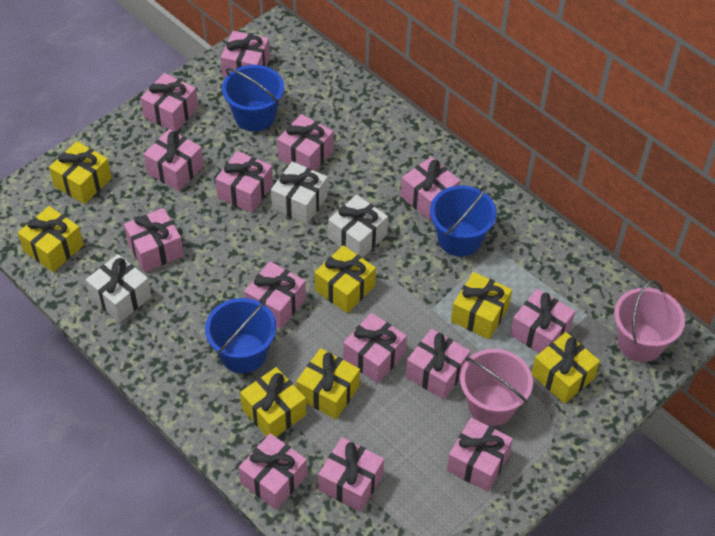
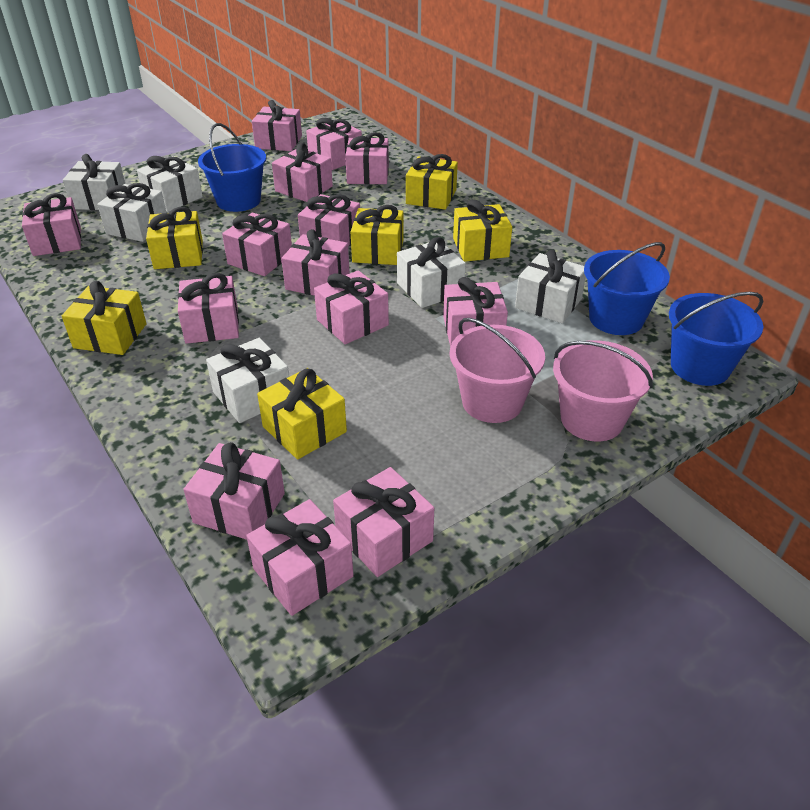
white gift: 3 -> 6
yellow gift: 7 -> 6

